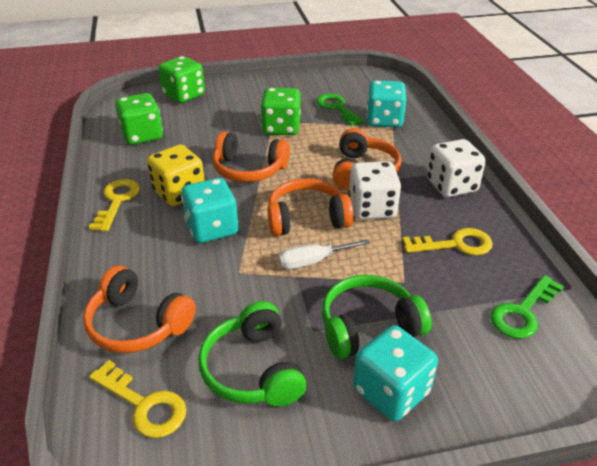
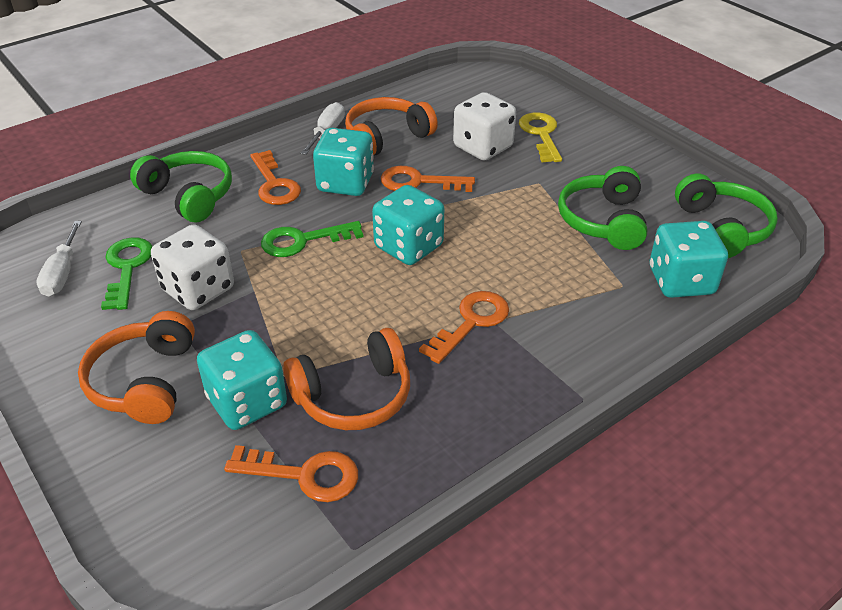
green dice: 3 -> 0
green headphones: 2 -> 3
orange headphones: 4 -> 3
orange key: 0 -> 4
turquoise dice: 3 -> 4
white screwdriver: 1 -> 2
yellow dice: 1 -> 0
yellow key: 3 -> 1

